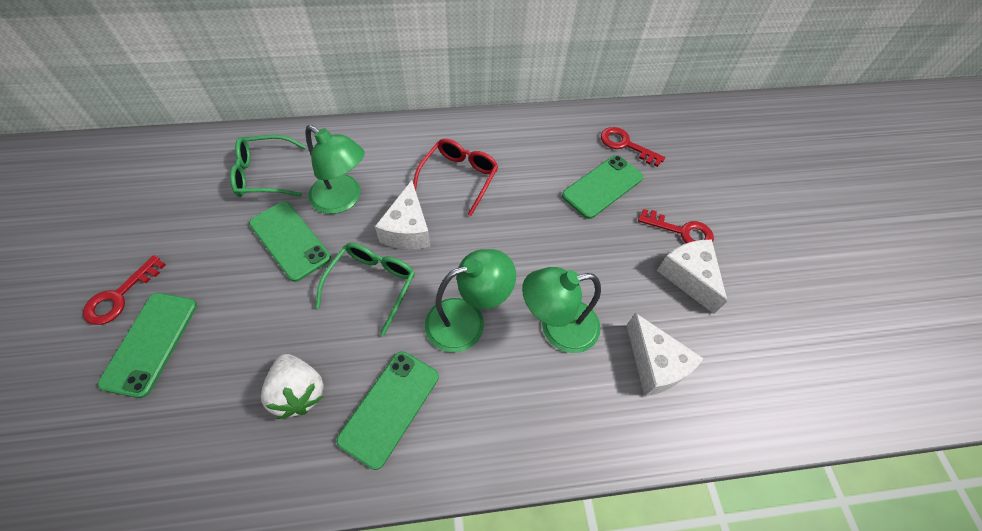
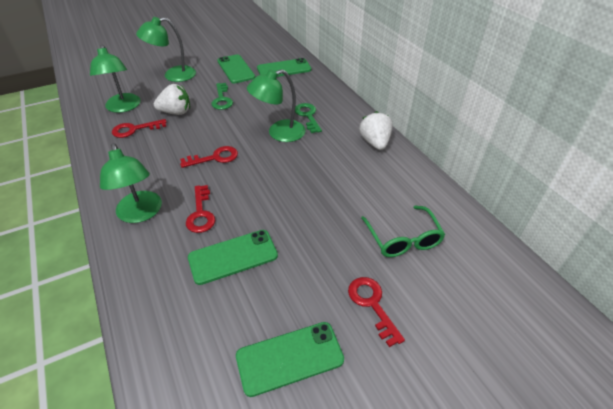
green glasses: 2 -> 1
green key: 0 -> 2
green lamp: 3 -> 4
red glasses: 1 -> 0
red key: 3 -> 4
white cheese: 3 -> 0
white strawberry: 1 -> 2

